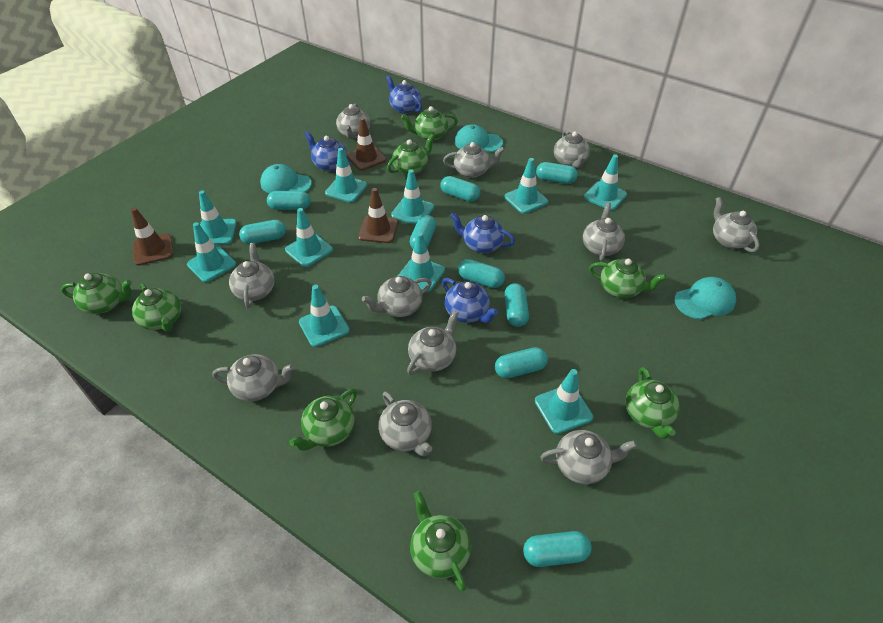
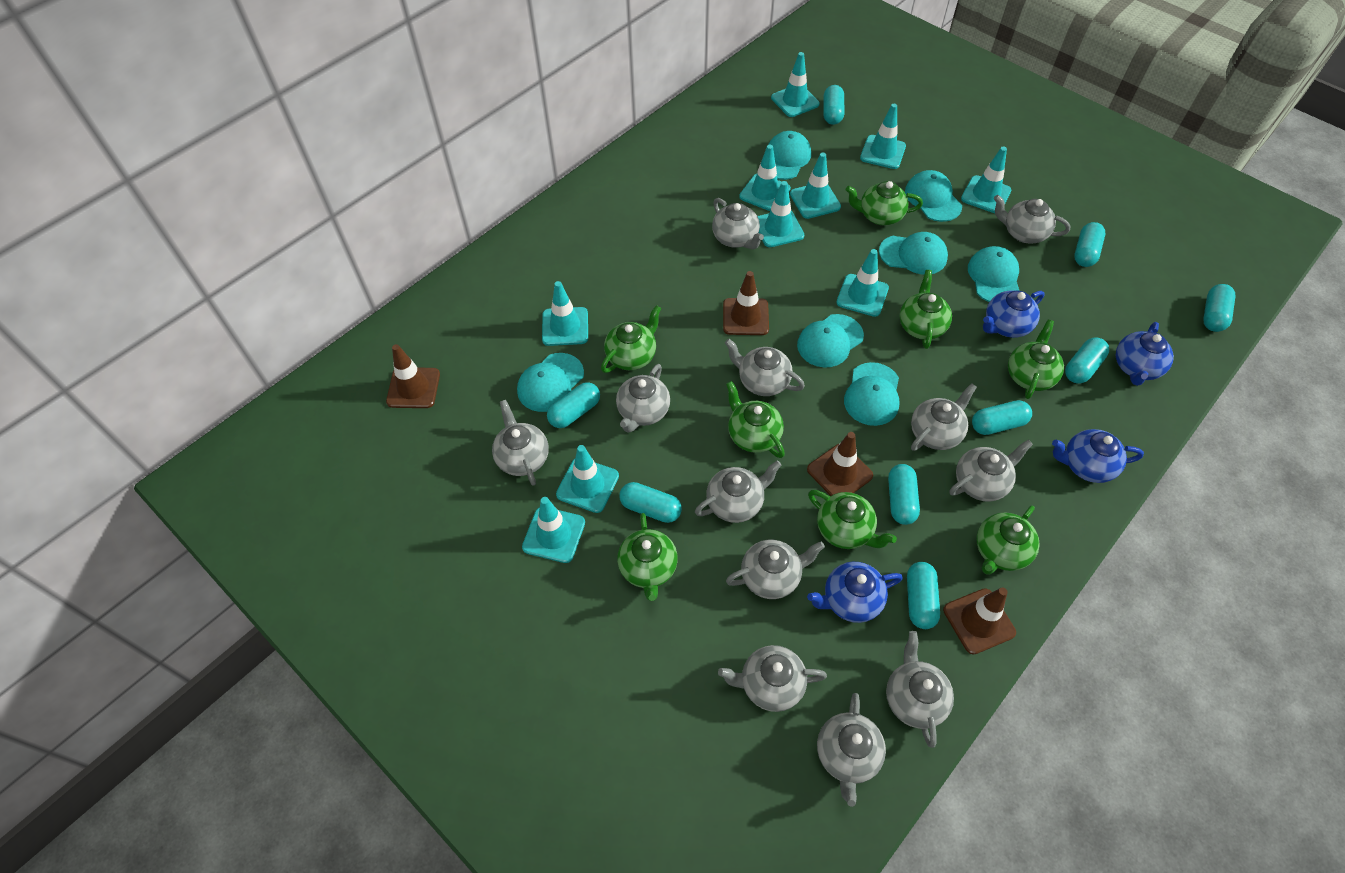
brown traffic cone: 3 -> 4
grey teapot: 11 -> 12
turquoise cap: 3 -> 7

